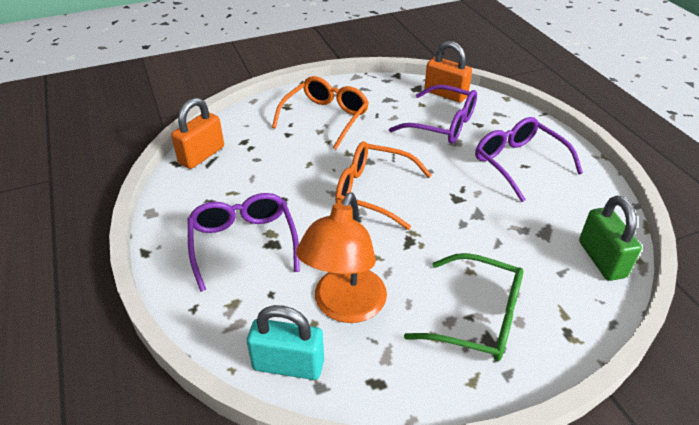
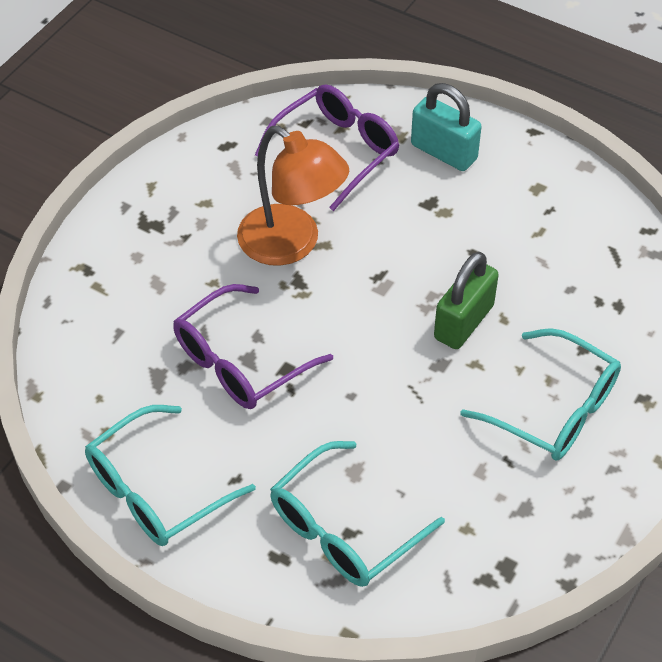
green glasses: 1 -> 0
orange glasses: 2 -> 0
orange padlock: 2 -> 0
purple glasses: 3 -> 2
turquoise glasses: 0 -> 3

